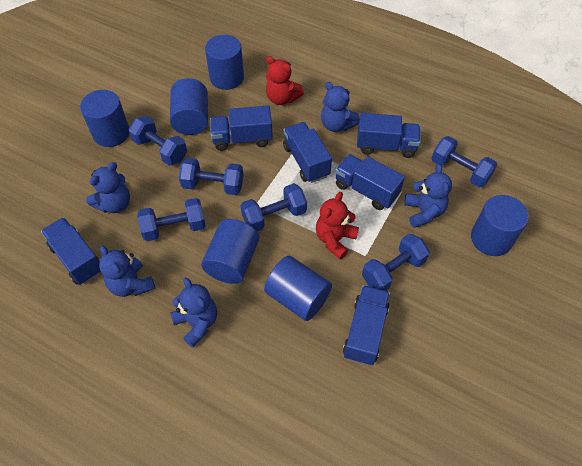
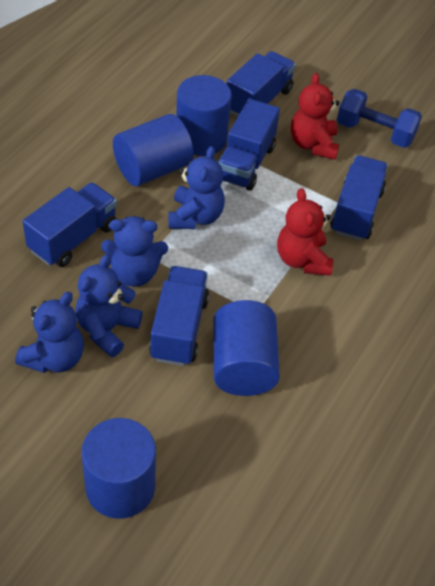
blue cylinder: 6 -> 4
blue dumbbell: 6 -> 1
blue teddy bear: 5 -> 4
blue truck: 6 -> 5

